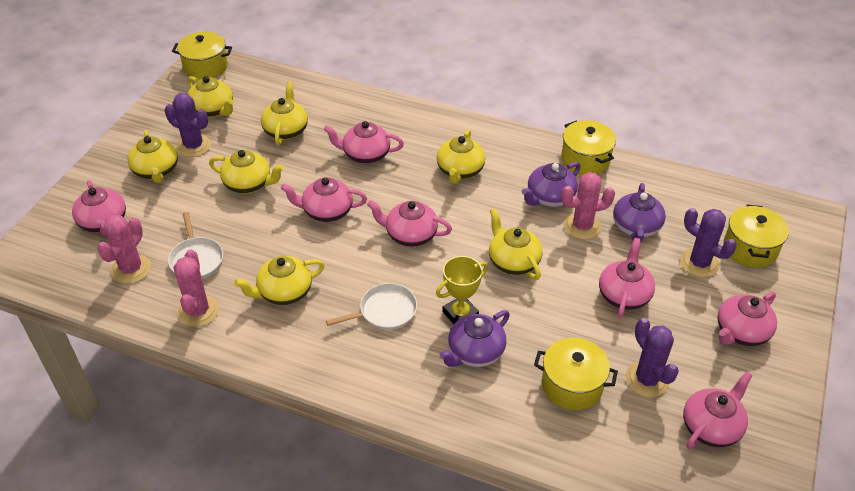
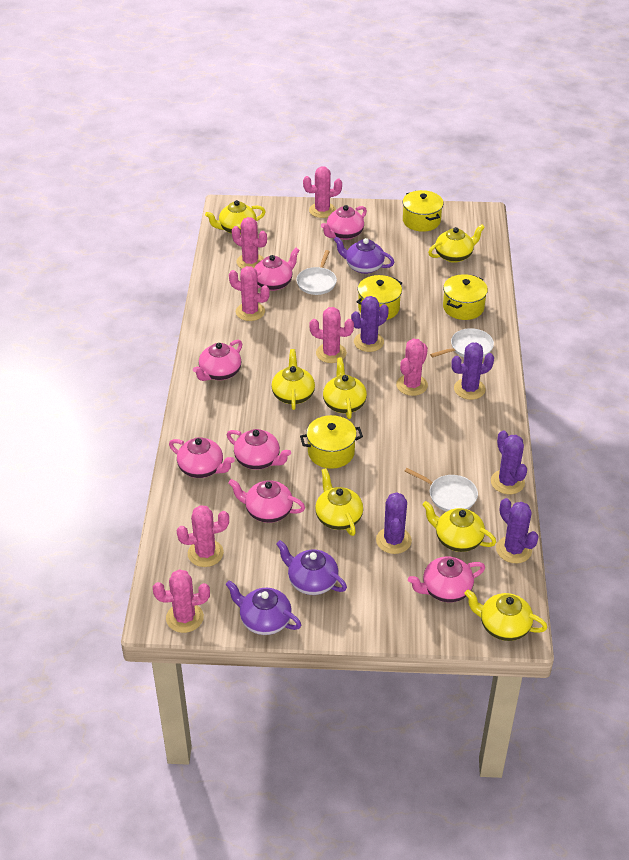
pink cactus: 3 -> 7
purple cactus: 3 -> 5
white pan: 2 -> 3
yellow trophy: 1 -> 0

